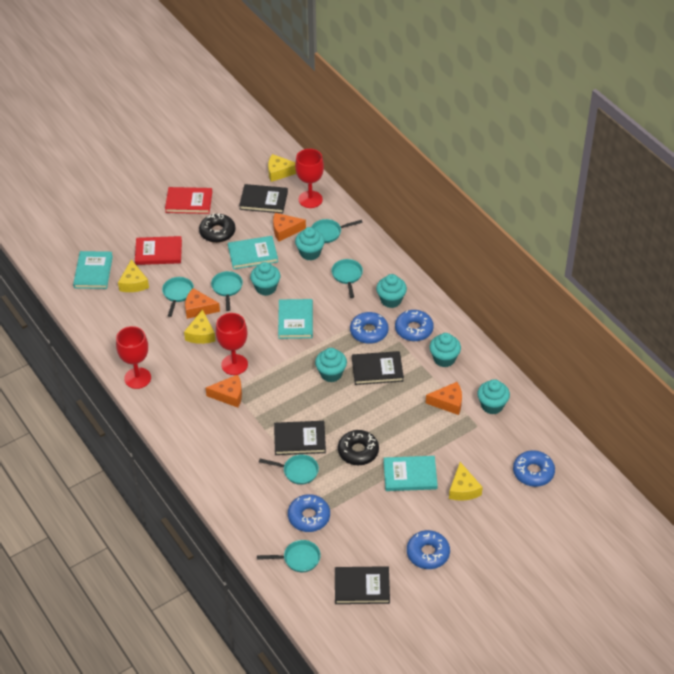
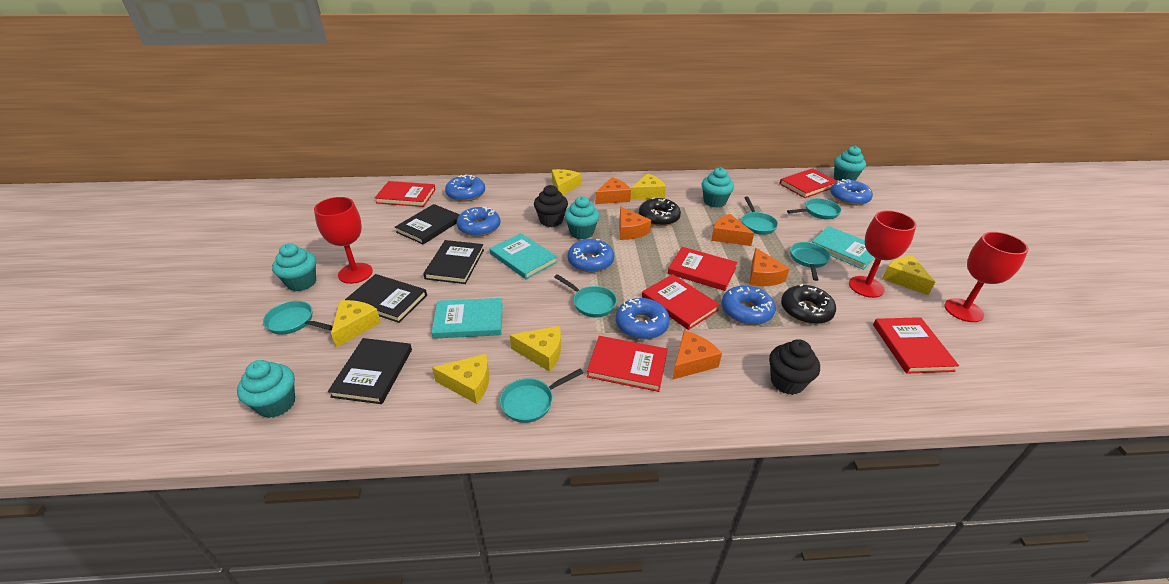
black cupcake: 0 -> 2
blue donut: 5 -> 6
orange cheese: 4 -> 5
red book: 2 -> 6
turquoise book: 4 -> 3
turquoise cupcake: 6 -> 5
yellow cheese: 4 -> 6

